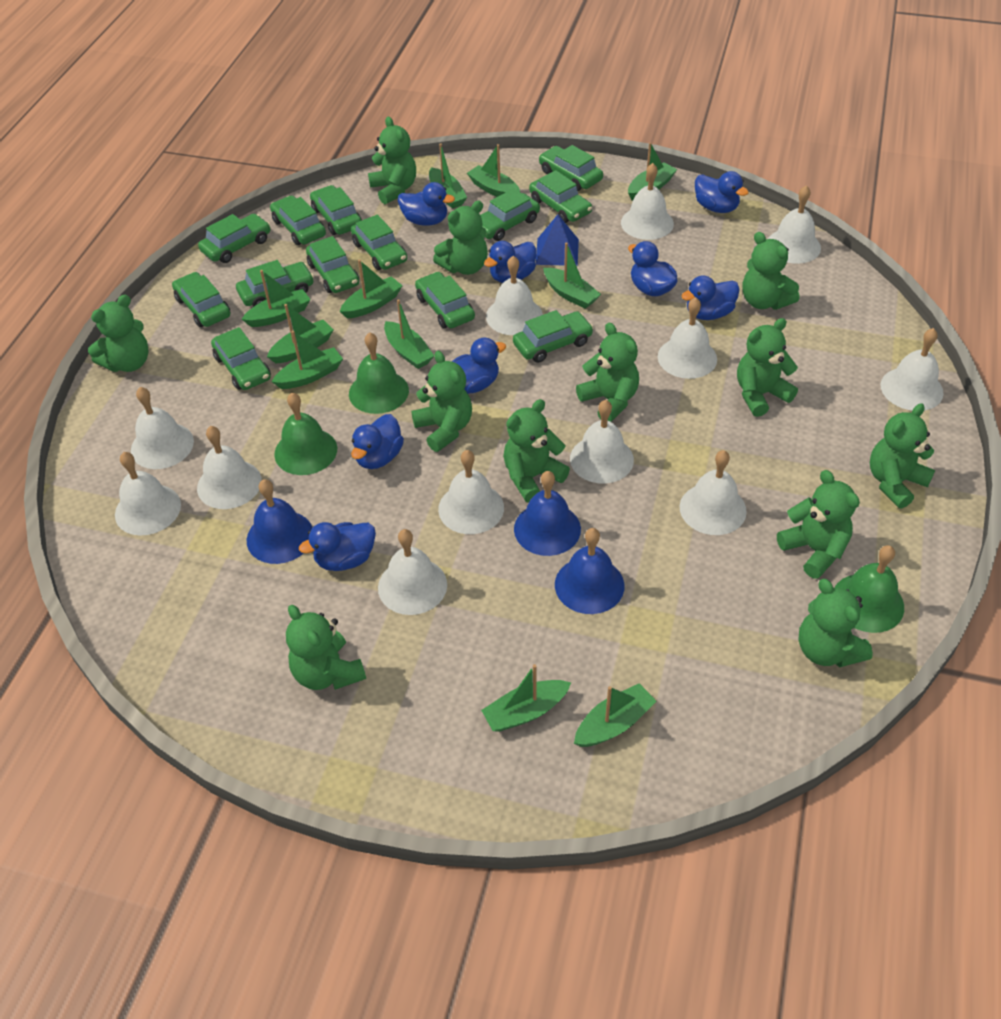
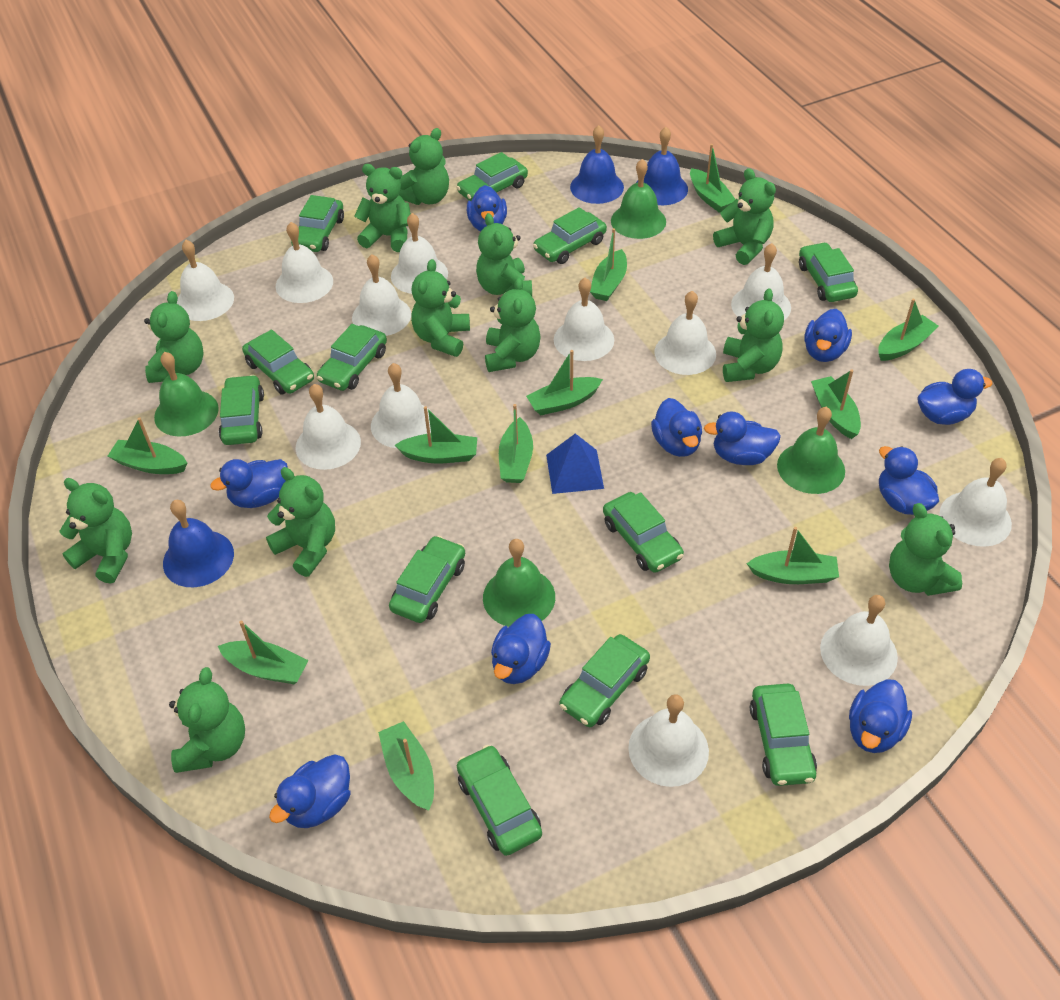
blue duck: 8 -> 10
green bell: 3 -> 4
green car: 13 -> 12

